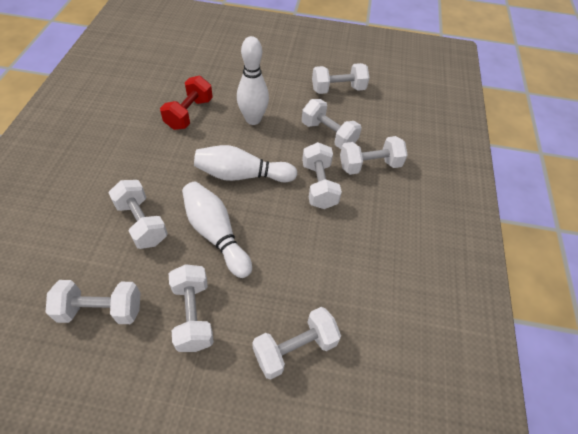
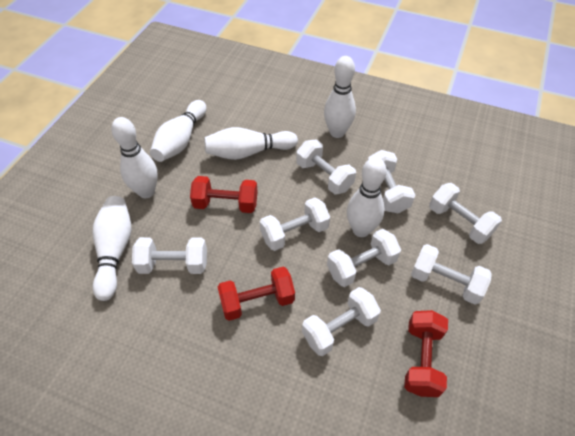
red dumbbell: 1 -> 3
white bowling pin: 3 -> 6

